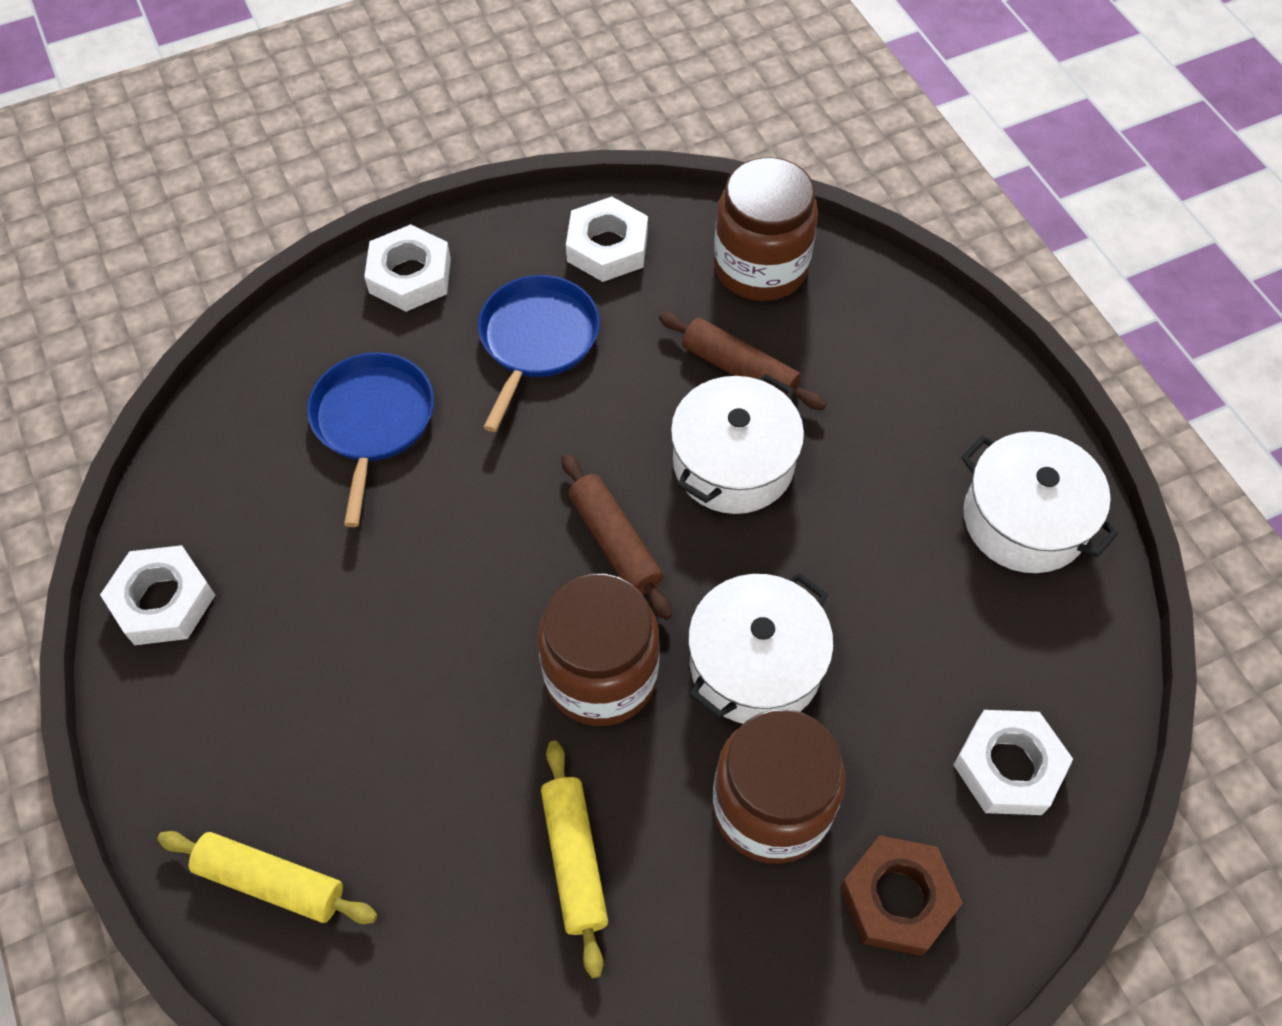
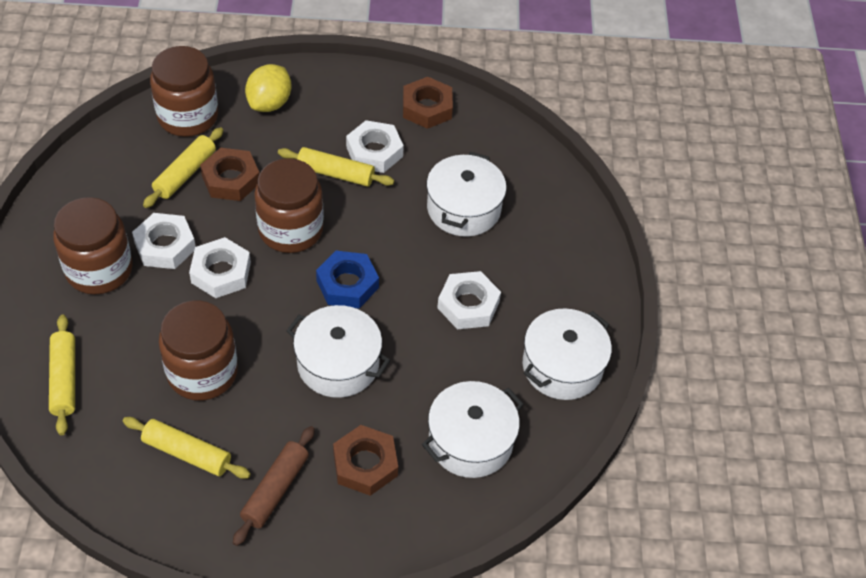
blue nut: 0 -> 1
blue pan: 2 -> 0
brown jar: 3 -> 4
brown nut: 1 -> 3
brown rolling pin: 2 -> 1
white pot: 3 -> 4
yellow lemon: 0 -> 1
yellow rolling pin: 2 -> 4

